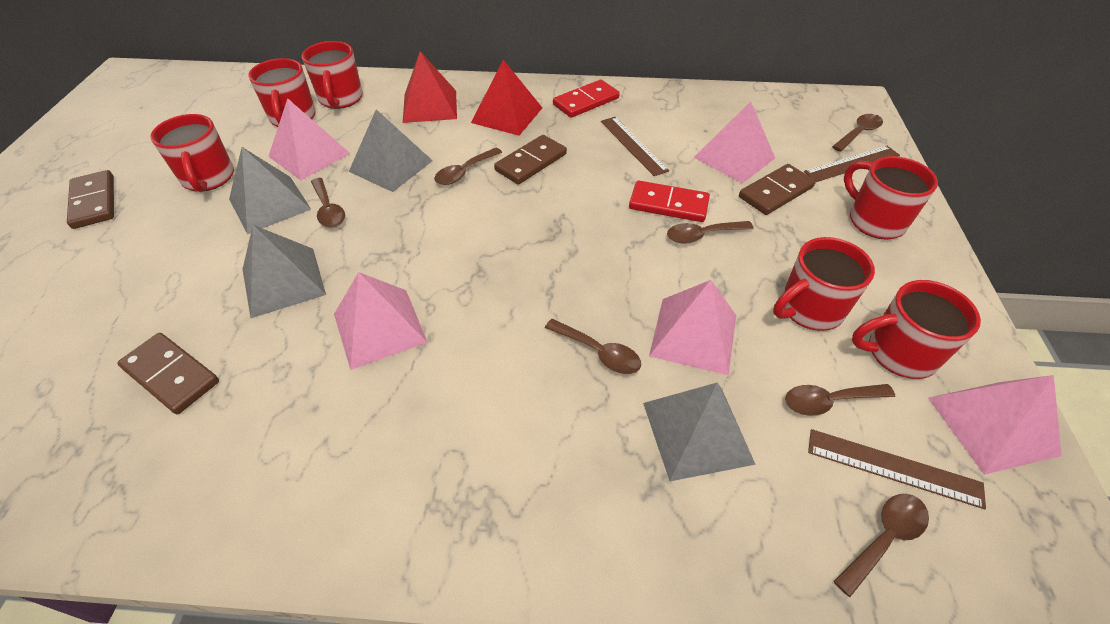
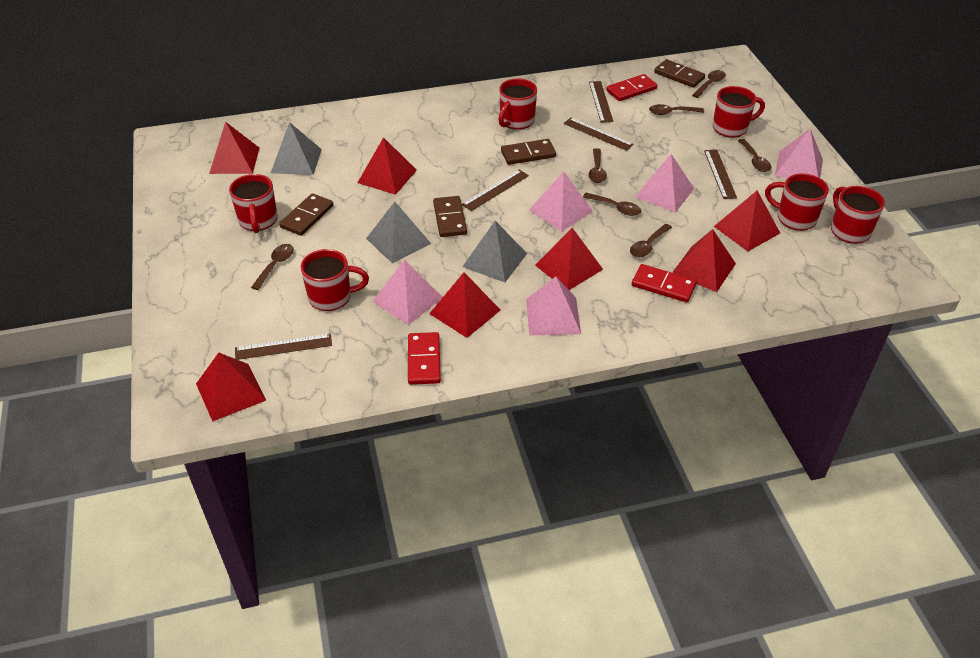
brown ruler: 3 -> 5
grey pyramid: 4 -> 3
red domino: 2 -> 3
red pyramid: 2 -> 7

